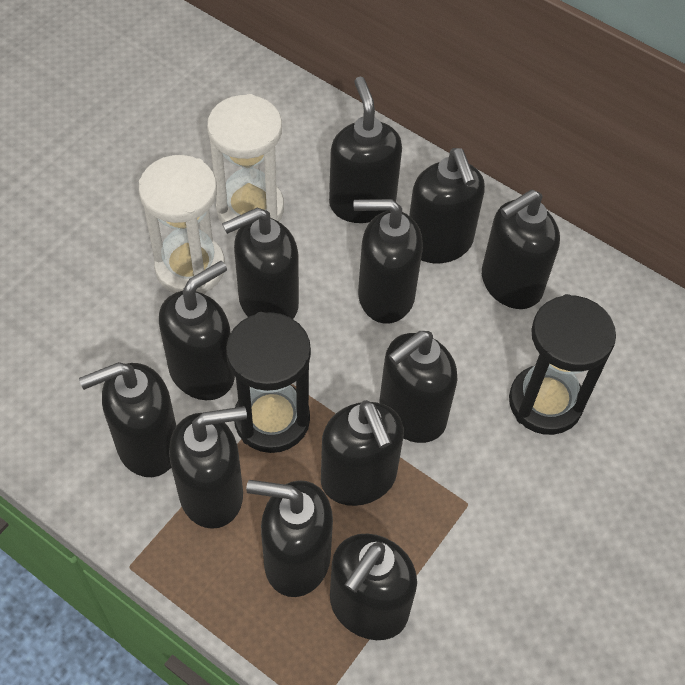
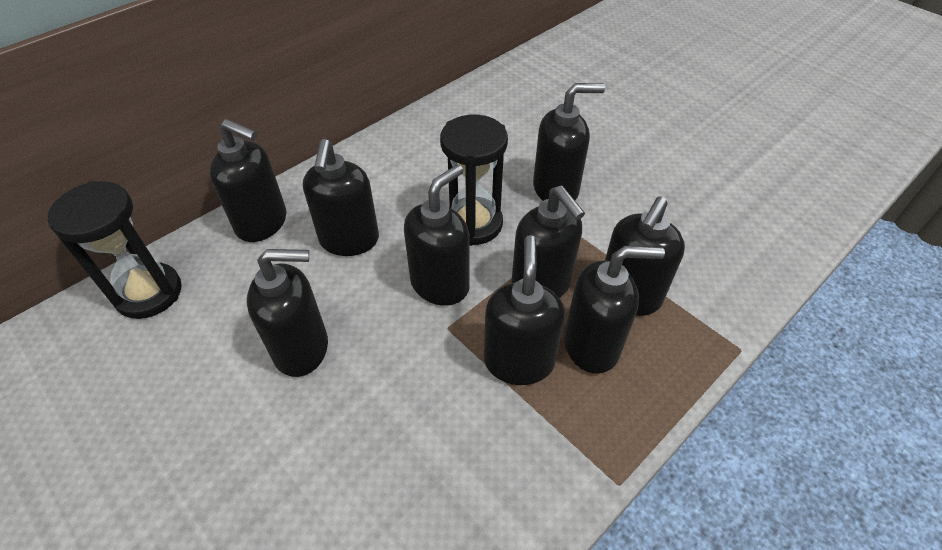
black soap dispenser: 12 -> 9
white hourglass: 2 -> 0

